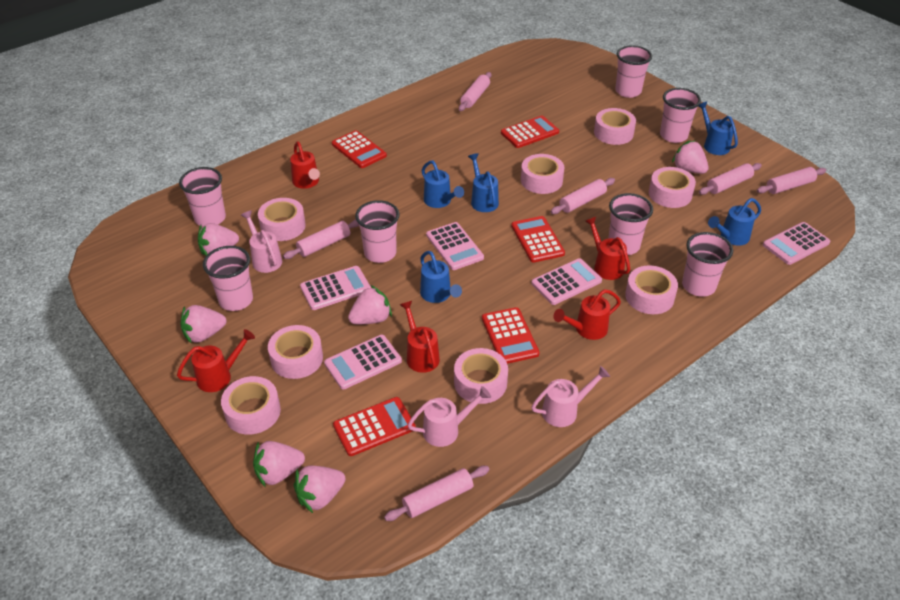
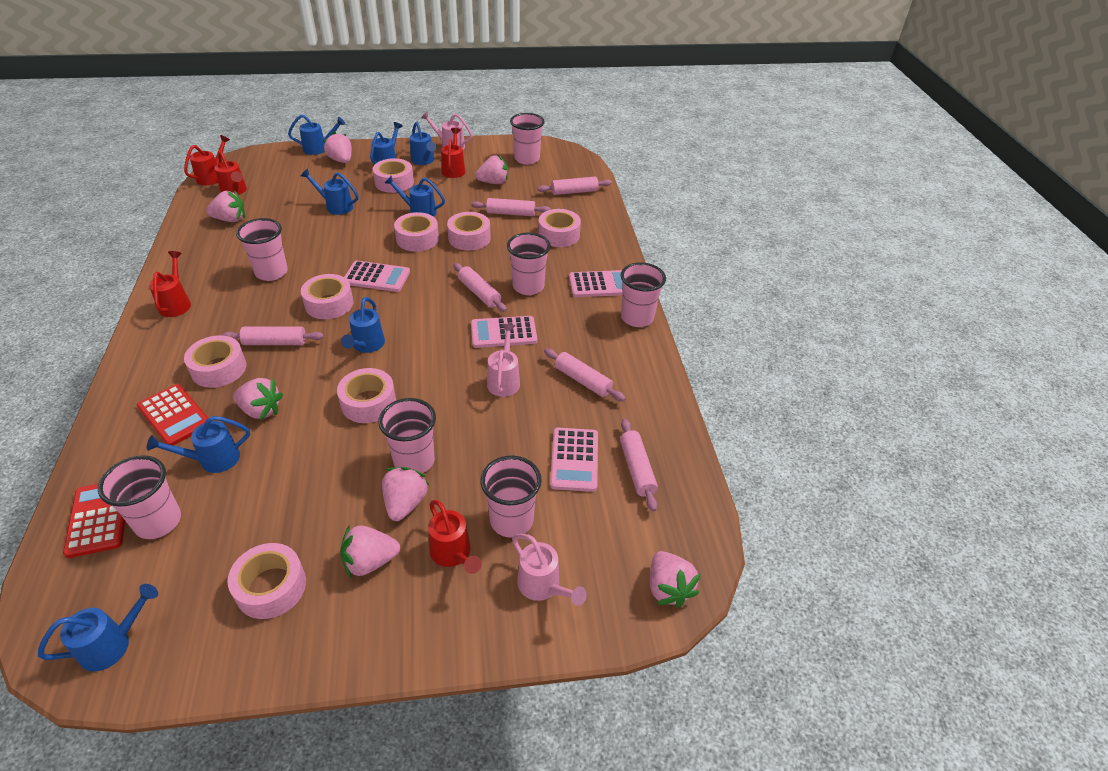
blue watering can: 5 -> 8
pink calculator: 5 -> 4
pink strawberry: 6 -> 7
red calculator: 5 -> 2

